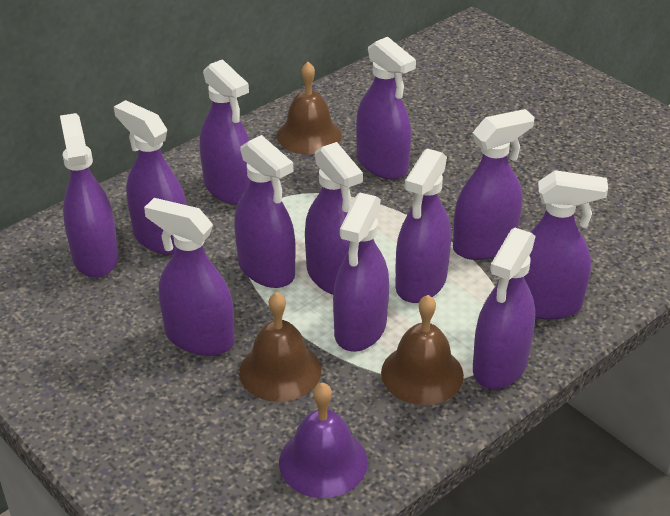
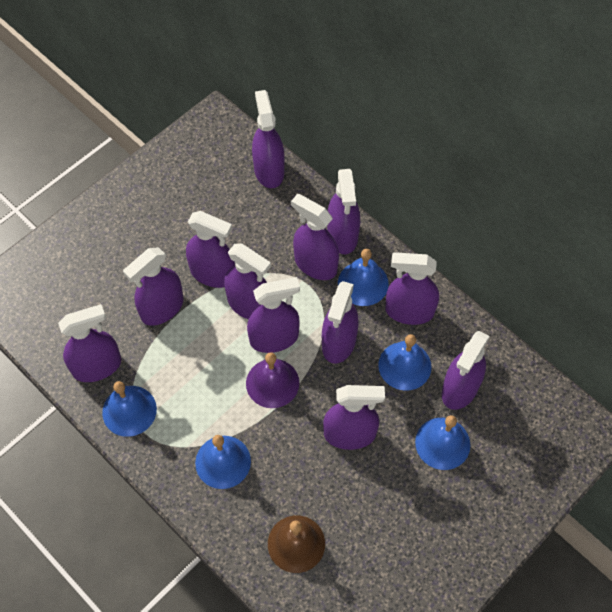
blue bell: 0 -> 5
brown bell: 3 -> 1

